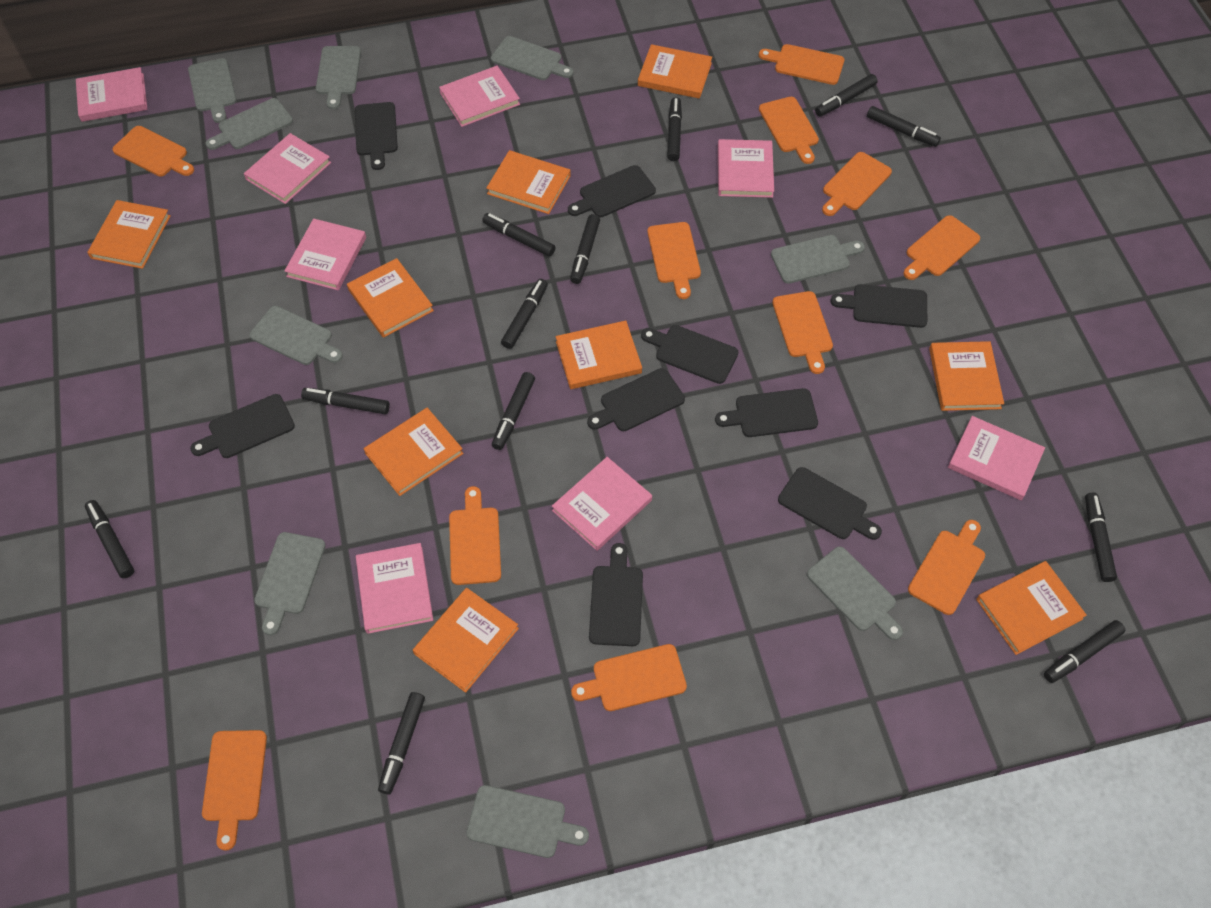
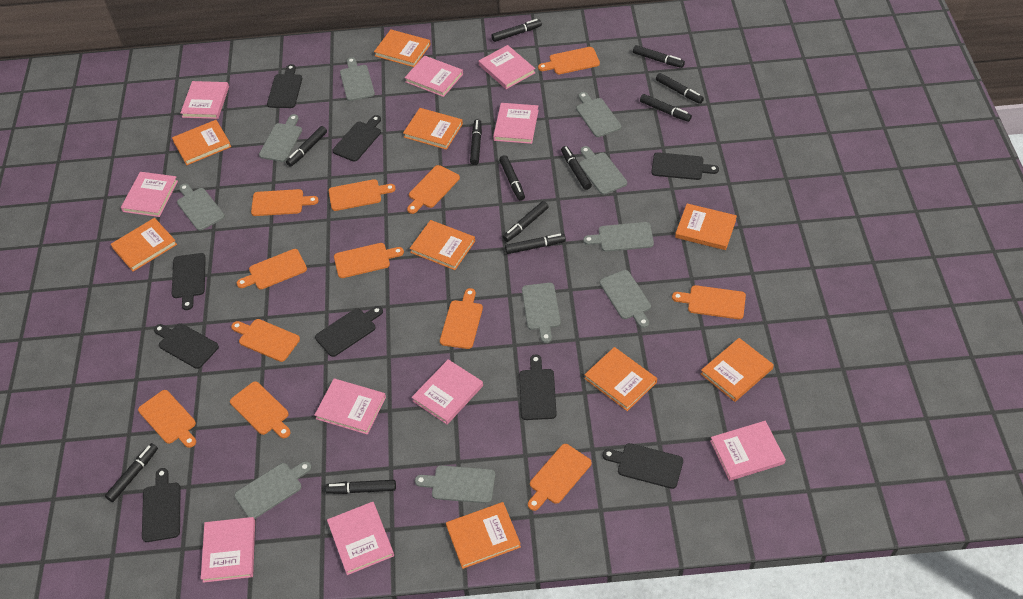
grey cutting board: 9 -> 10
orange cutting board: 11 -> 12
pink book: 8 -> 10

